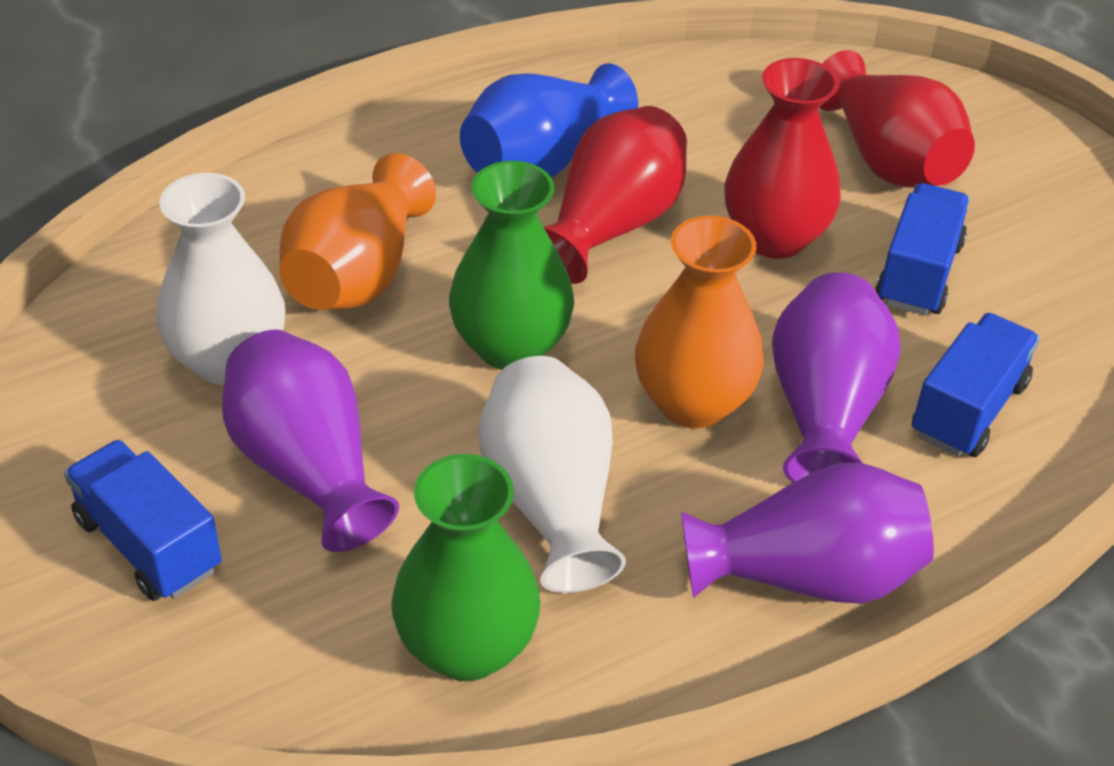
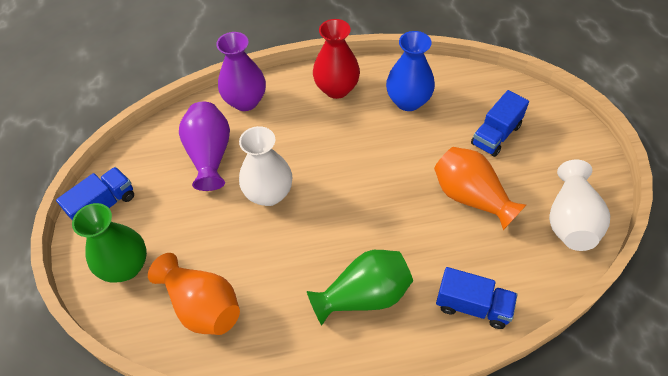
purple vase: 3 -> 2
red vase: 3 -> 1

